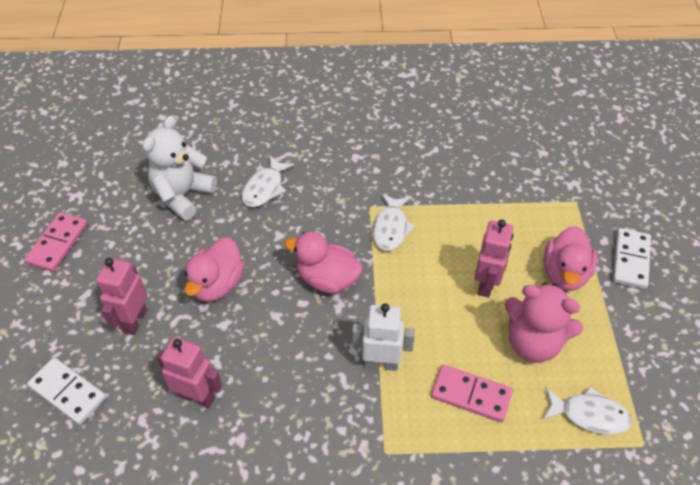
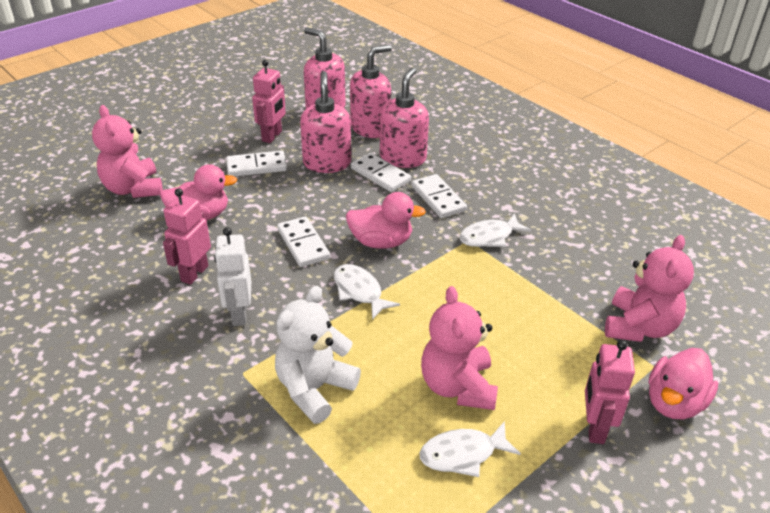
pink domino: 2 -> 0
pink soap dispenser: 0 -> 4
pink teddy bear: 1 -> 3
white domino: 2 -> 4

